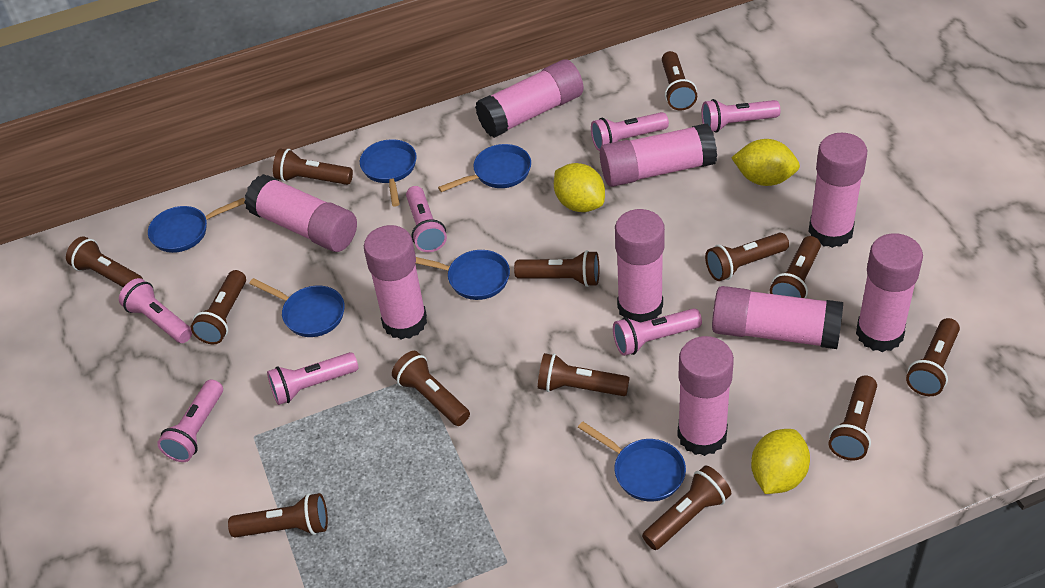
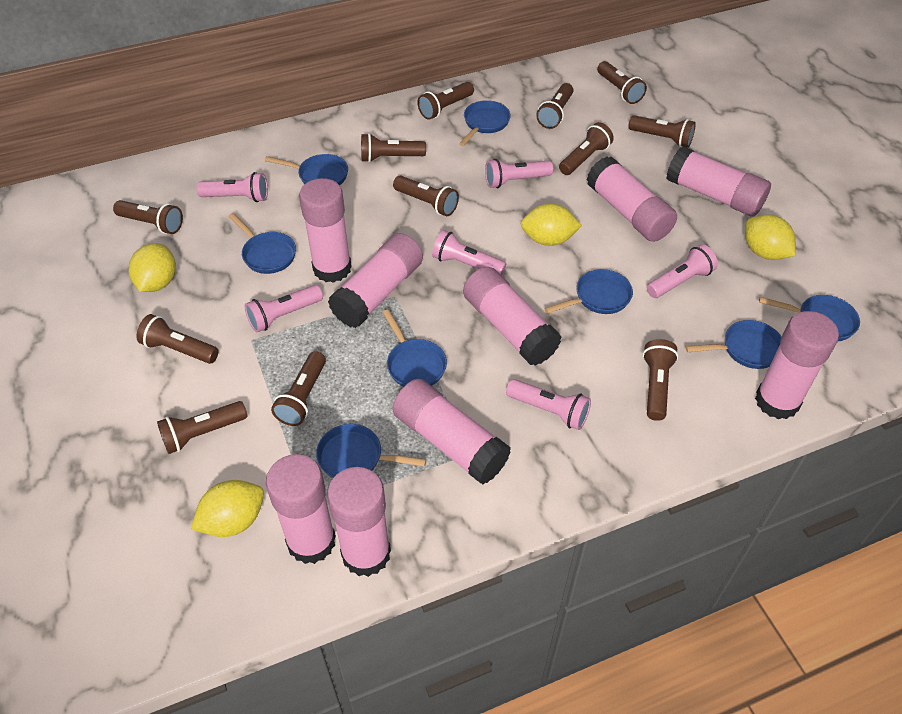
blue pan: 6 -> 8
brown flashlight: 13 -> 12
pink flashlight: 7 -> 6
yellow lemon: 3 -> 4

